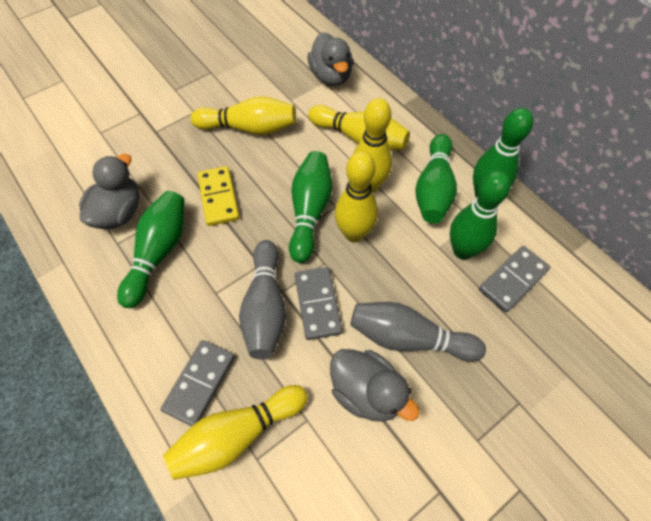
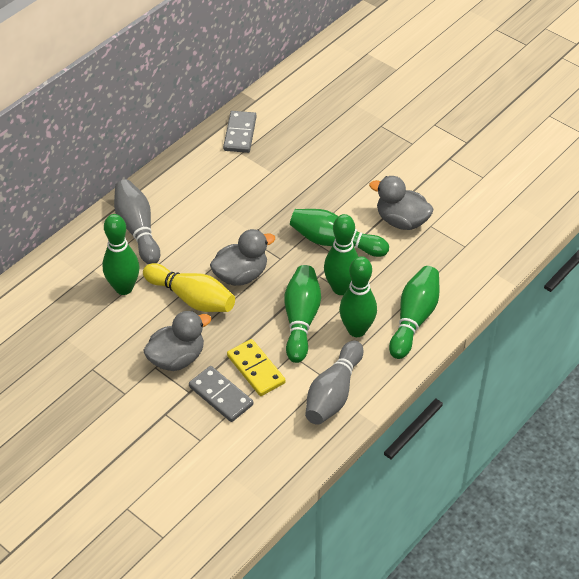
green bowling pin: 5 -> 6
grey domino: 3 -> 2
yellow bowling pin: 5 -> 1

